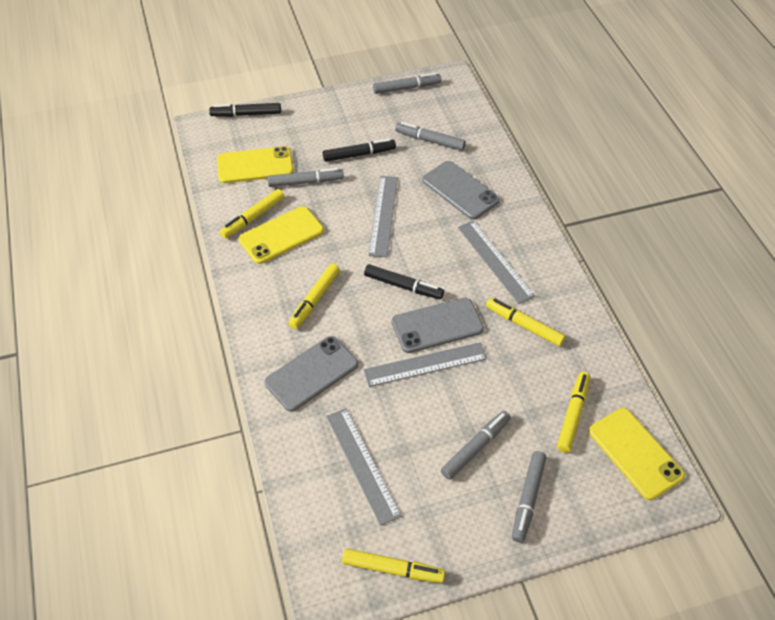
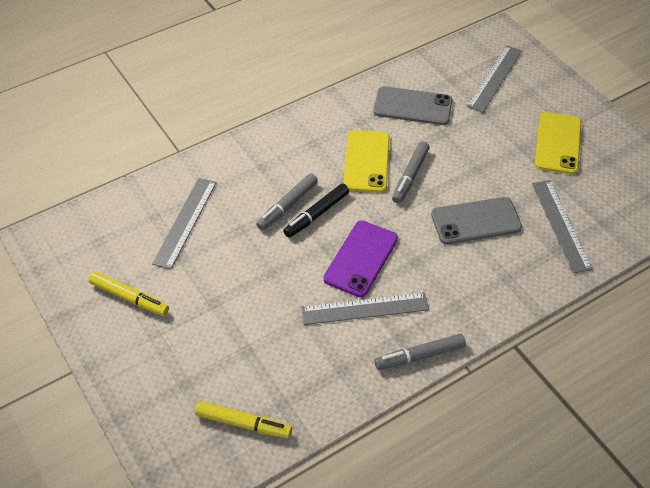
black marker: 3 -> 1
grey marker: 5 -> 3
grey phone: 3 -> 2
purple phone: 0 -> 1
yellow marker: 5 -> 2
yellow phone: 3 -> 2

